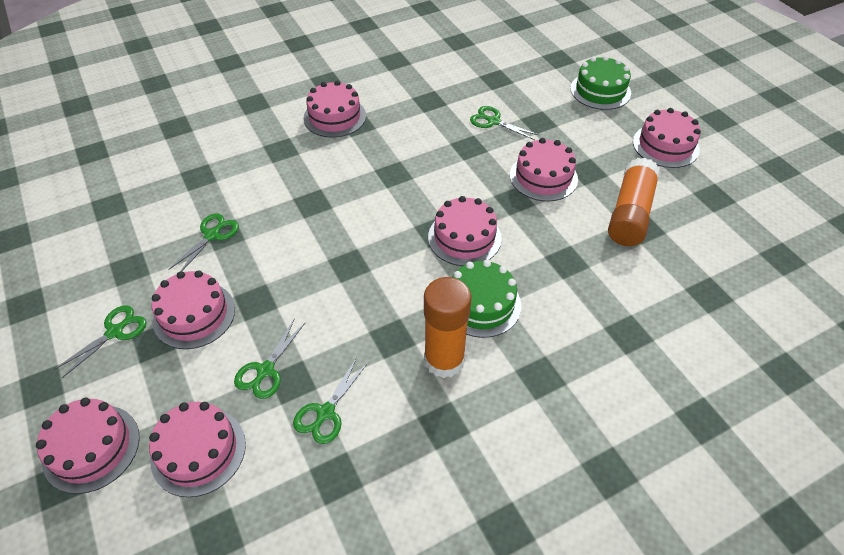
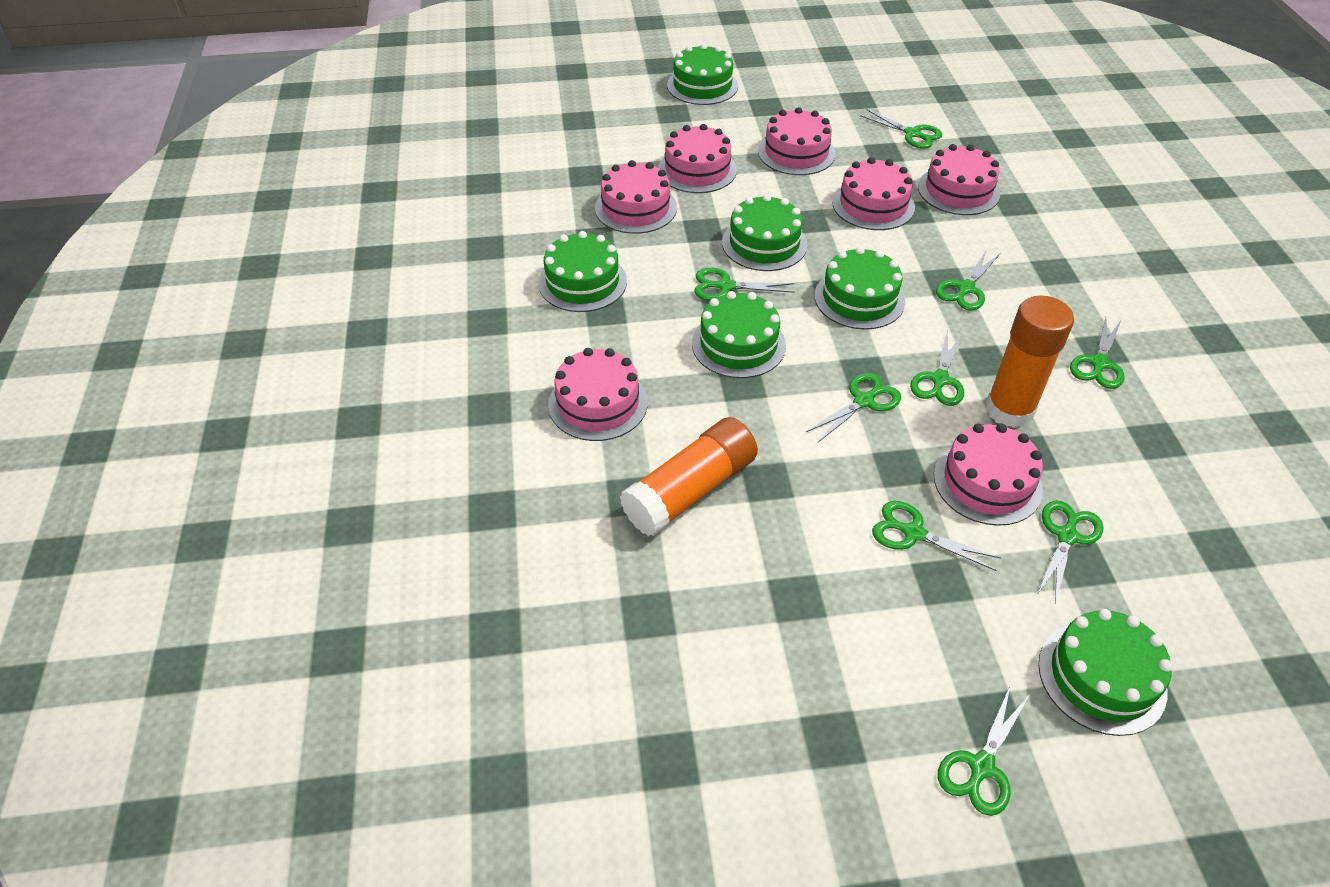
green cake: 2 -> 6
green scissors: 5 -> 9

